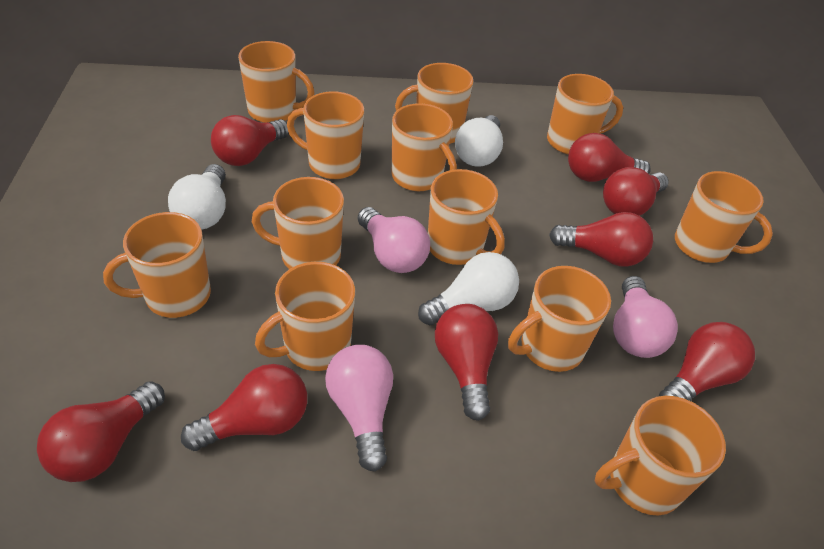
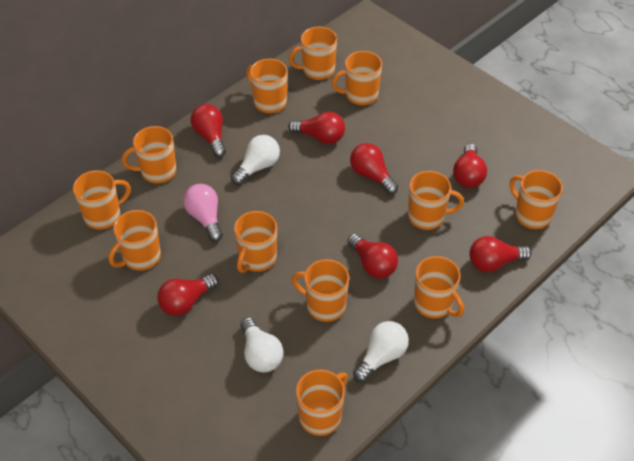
pink light bulb: 3 -> 1
red light bulb: 8 -> 7

